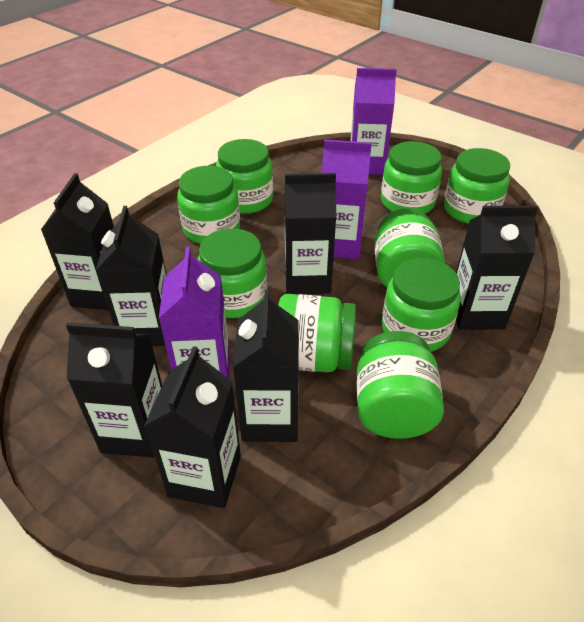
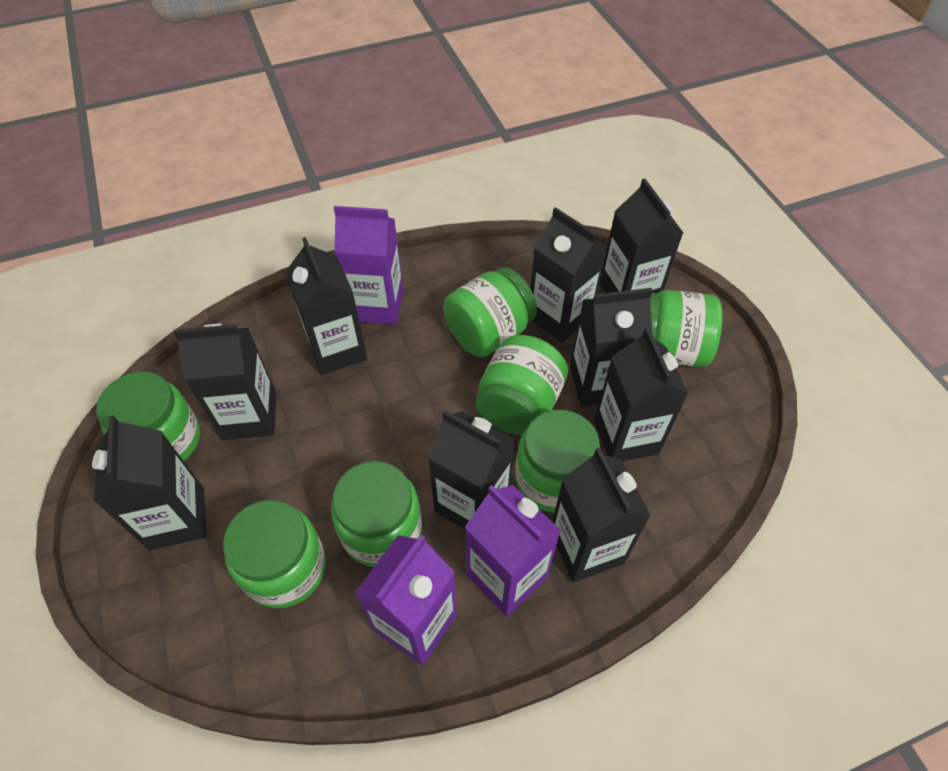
black carton: 7 -> 9
green jar: 9 -> 7

